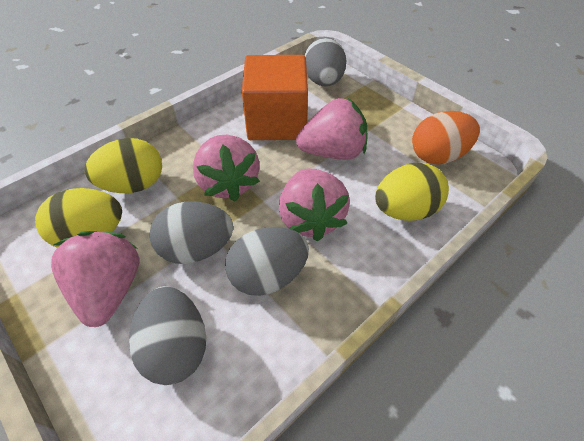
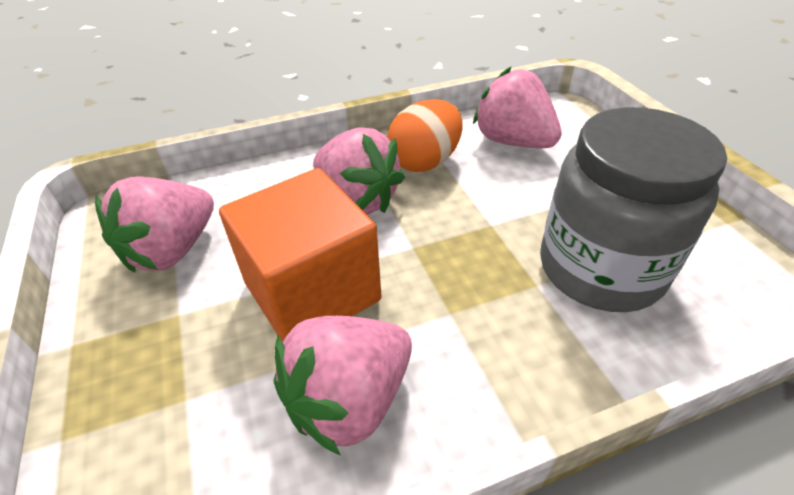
grey egg: 4 -> 0
grey jar: 0 -> 1
yellow egg: 3 -> 0

